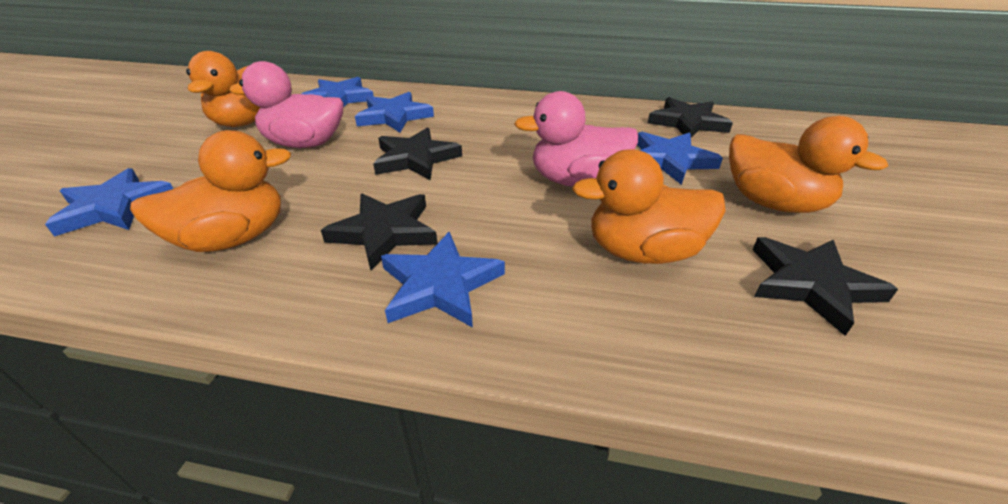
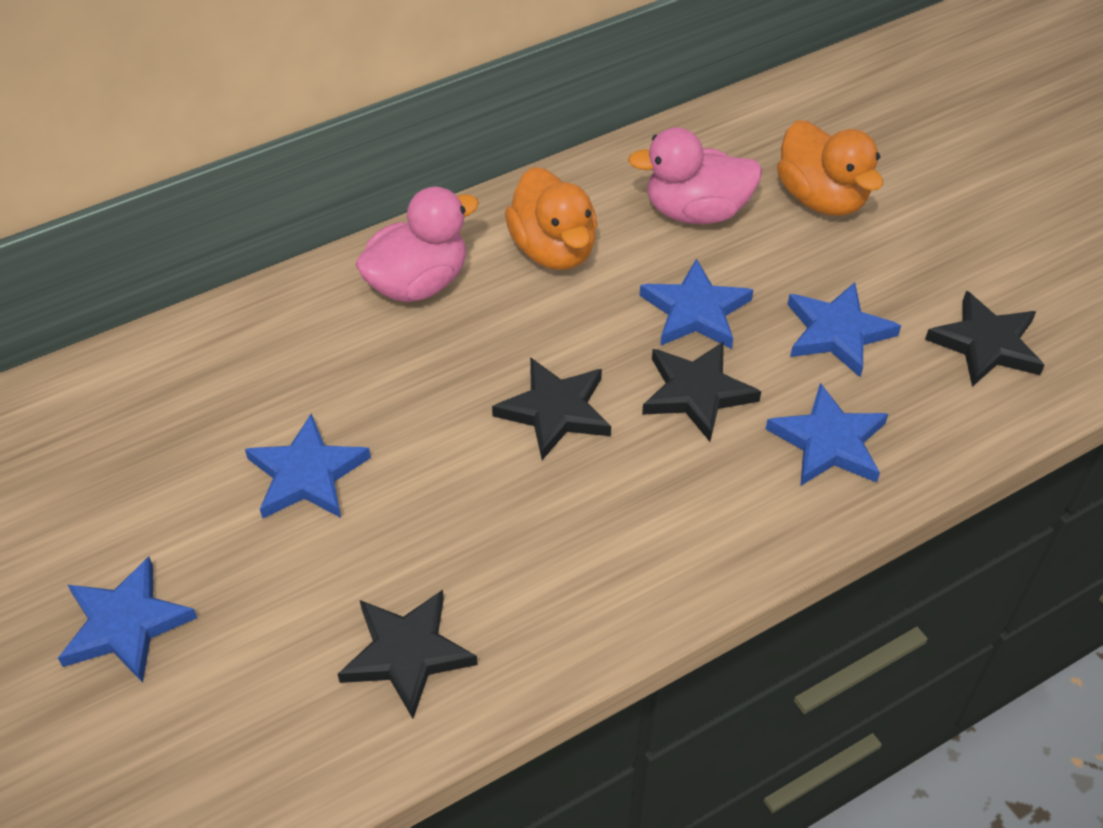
orange duck: 4 -> 2

